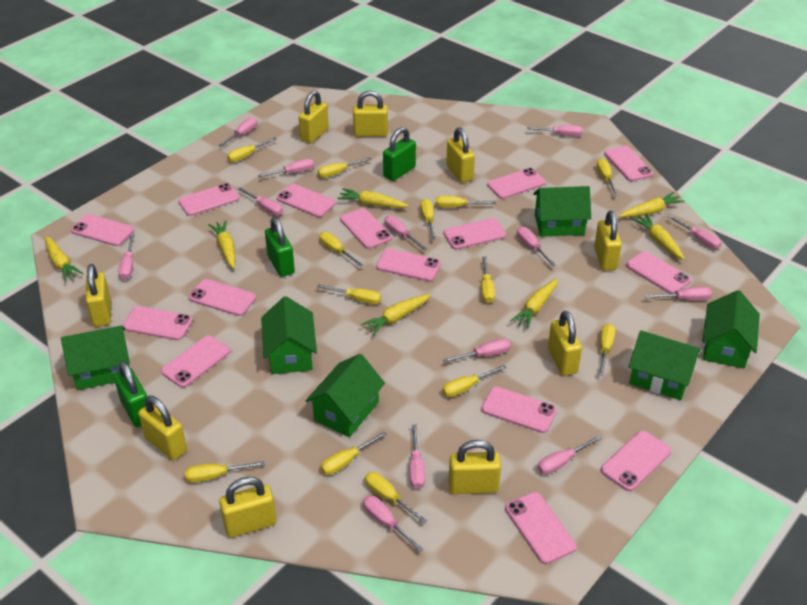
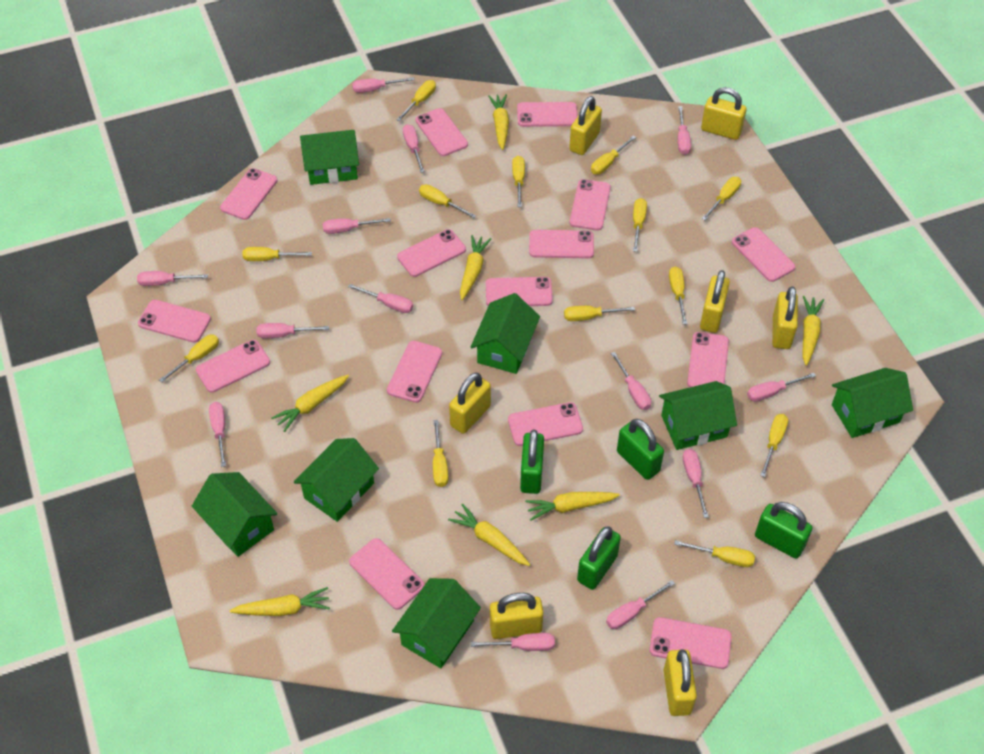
green house: 6 -> 7
green padlock: 3 -> 4
yellow padlock: 9 -> 7

